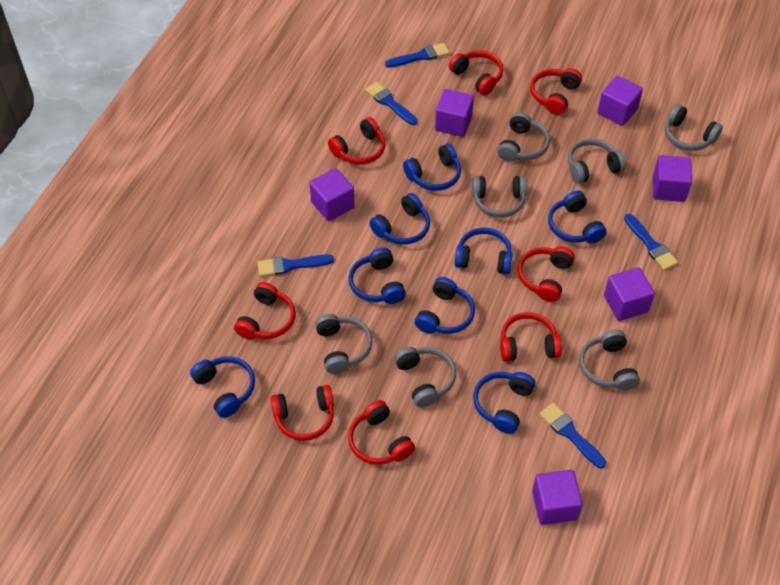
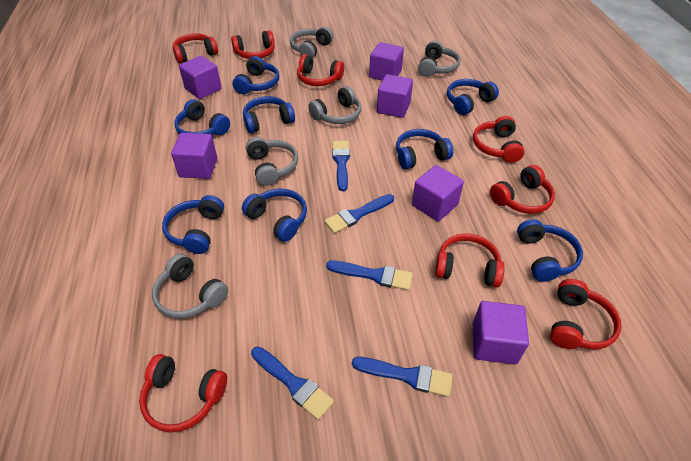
grey headphones: 7 -> 5

